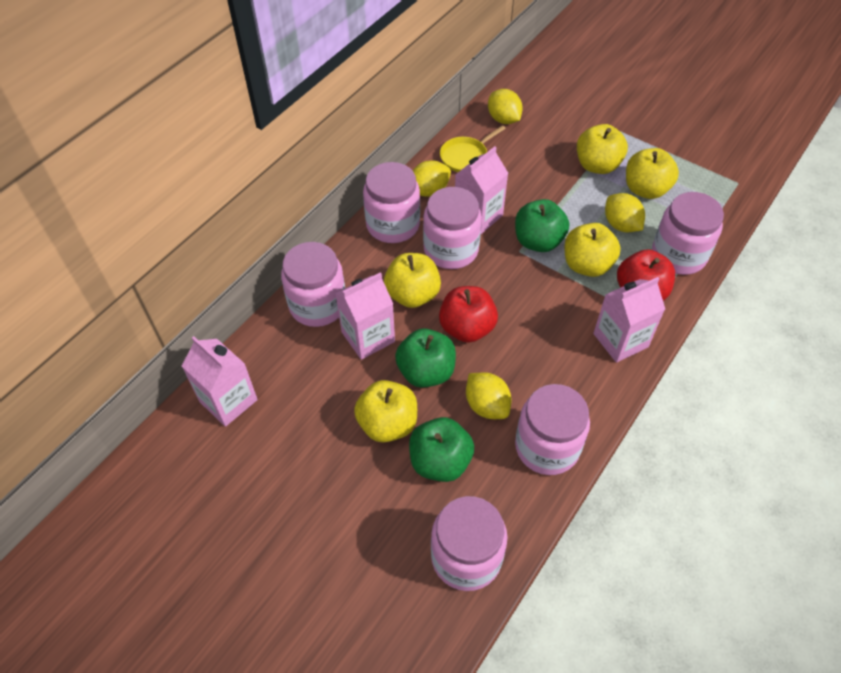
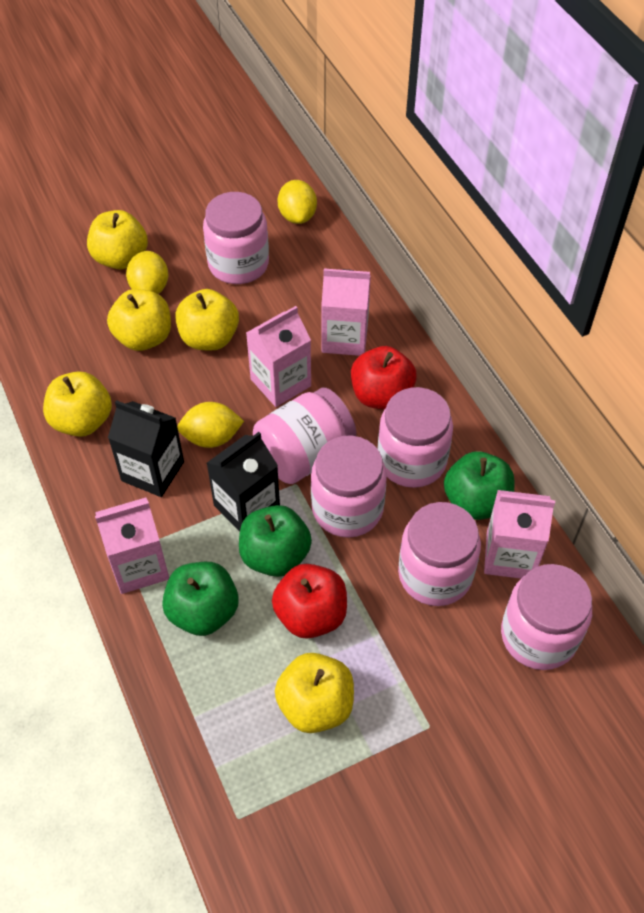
black carton: 0 -> 2
yellow lemon: 4 -> 3
yellow pan: 1 -> 0

